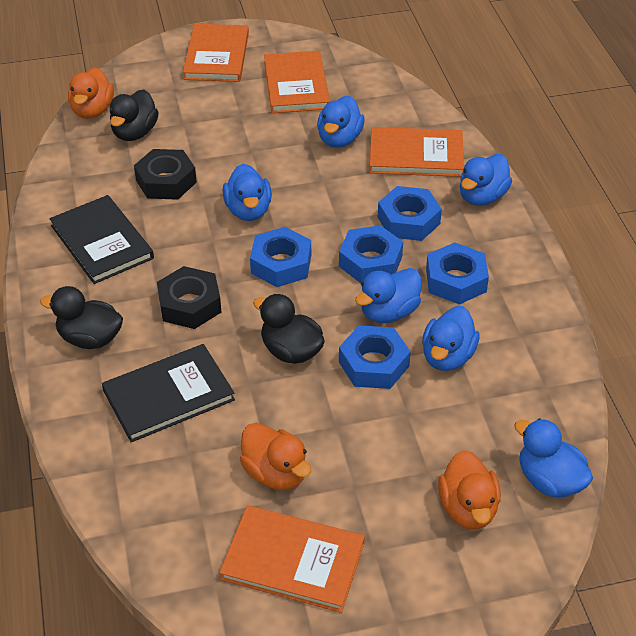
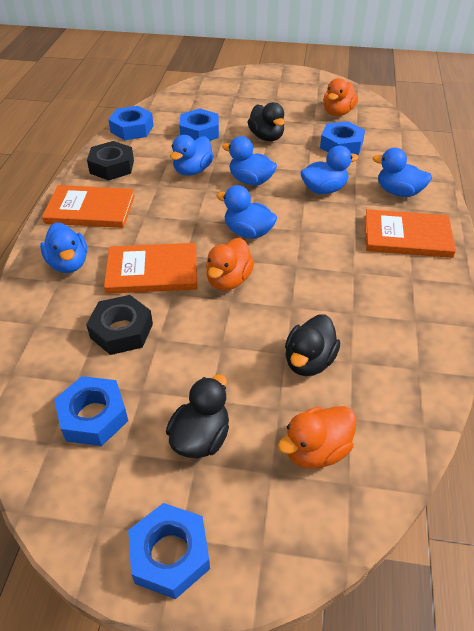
black book: 2 -> 0
orange book: 4 -> 3

